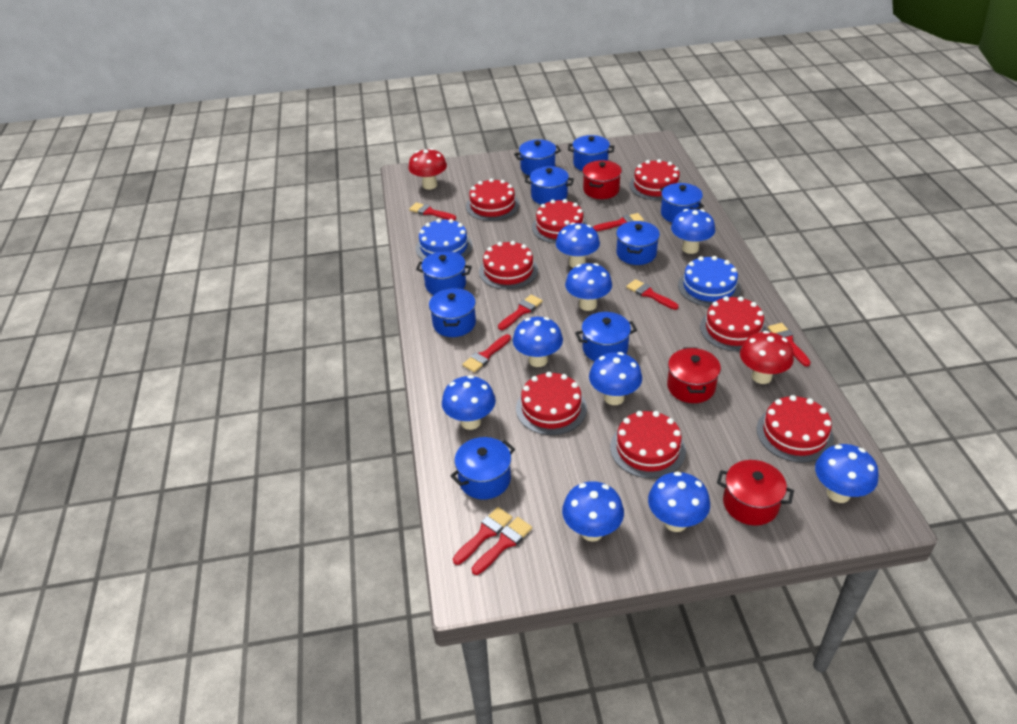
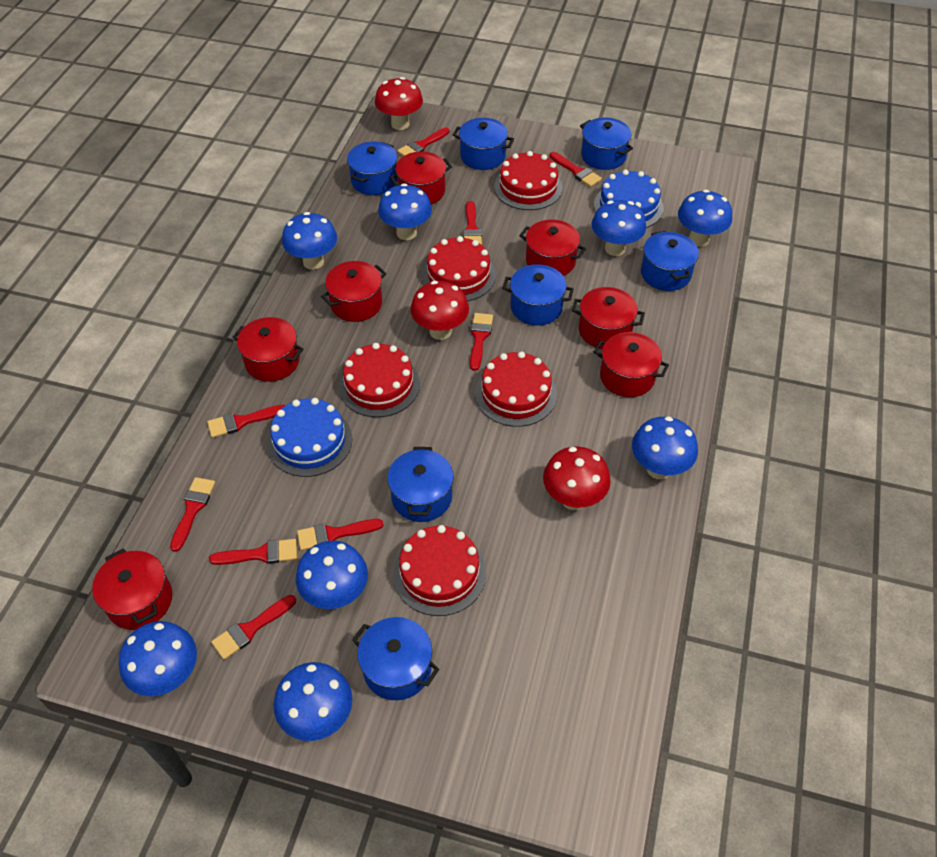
blue mushroom: 9 -> 8
blue pot: 9 -> 7
red brush: 8 -> 9
red cake: 8 -> 5
red mushroom: 2 -> 3
red pot: 3 -> 7

